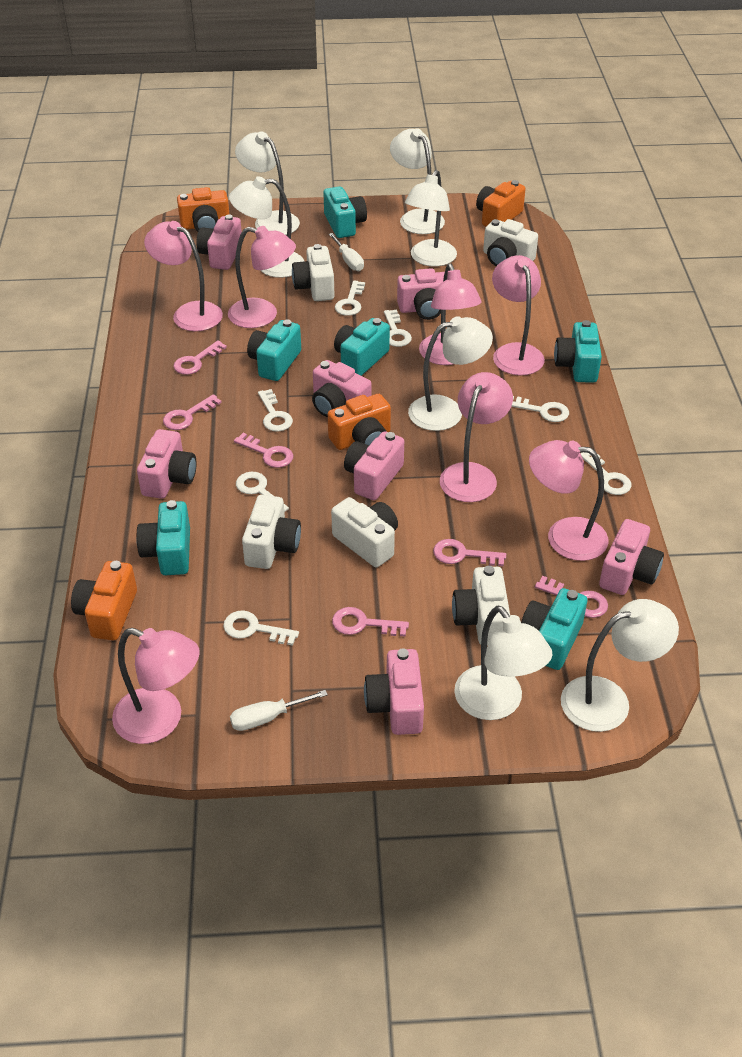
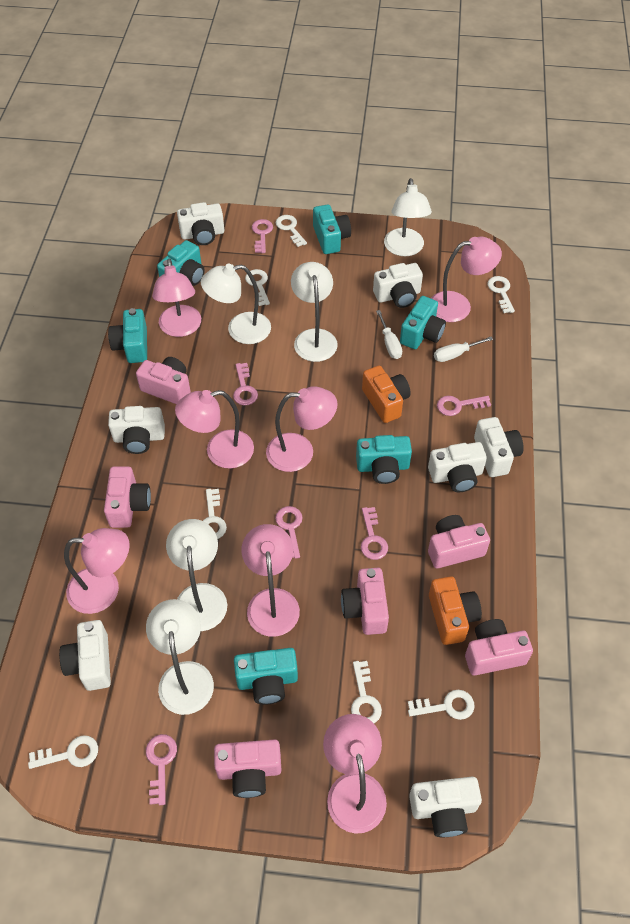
orange camera: 4 -> 2
pink camera: 7 -> 6
white camera: 5 -> 7
white lamp: 7 -> 5

